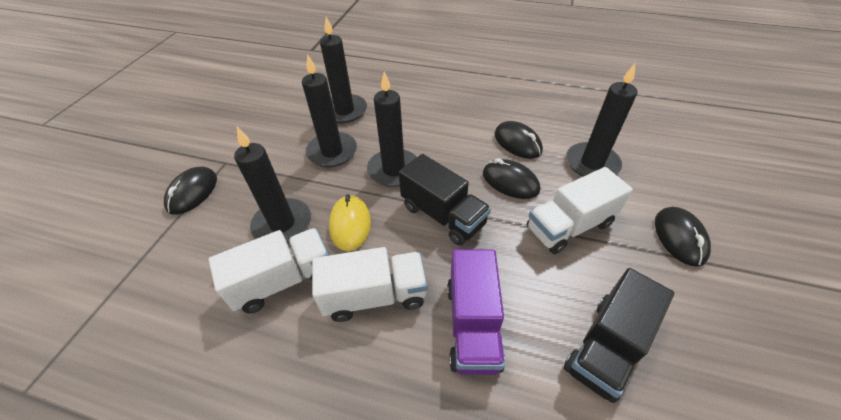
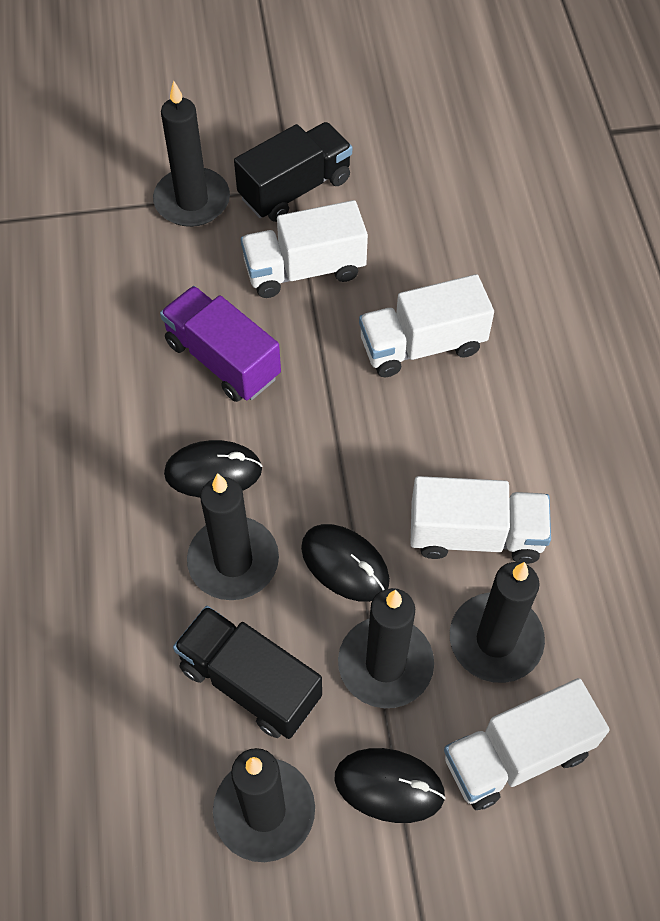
black mouse: 4 -> 3
white truck: 3 -> 4
yellow mouse: 1 -> 0

